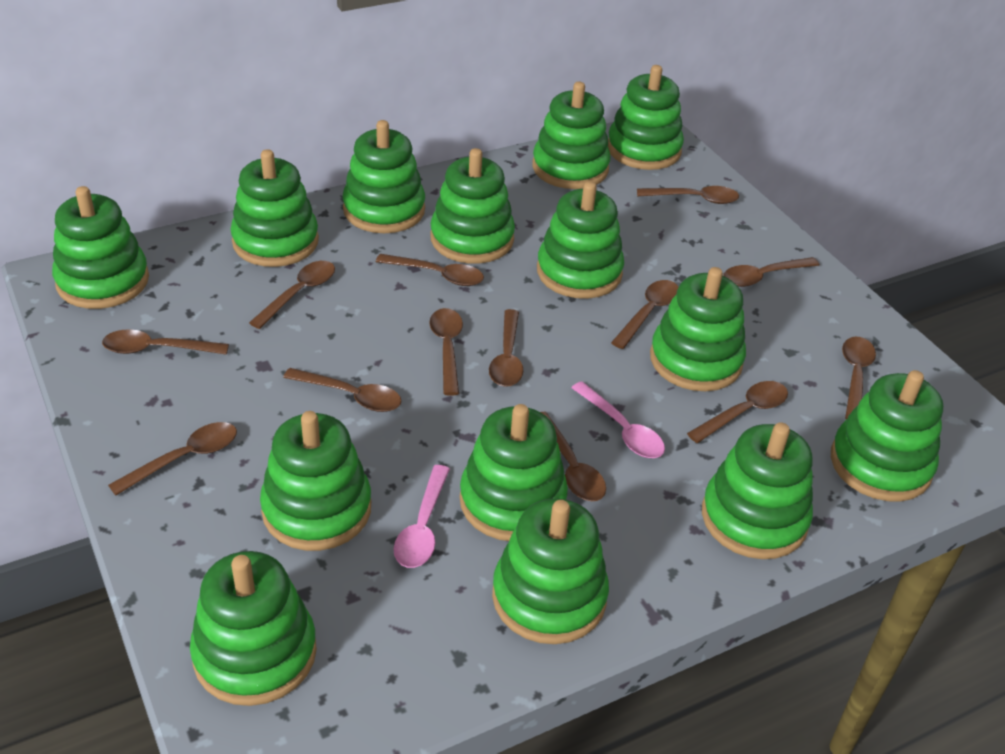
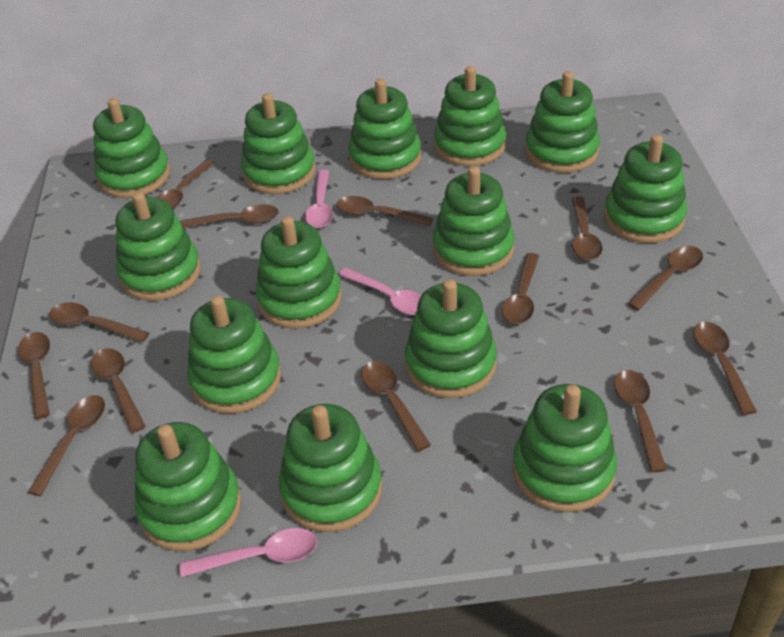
pink spoon: 2 -> 3

